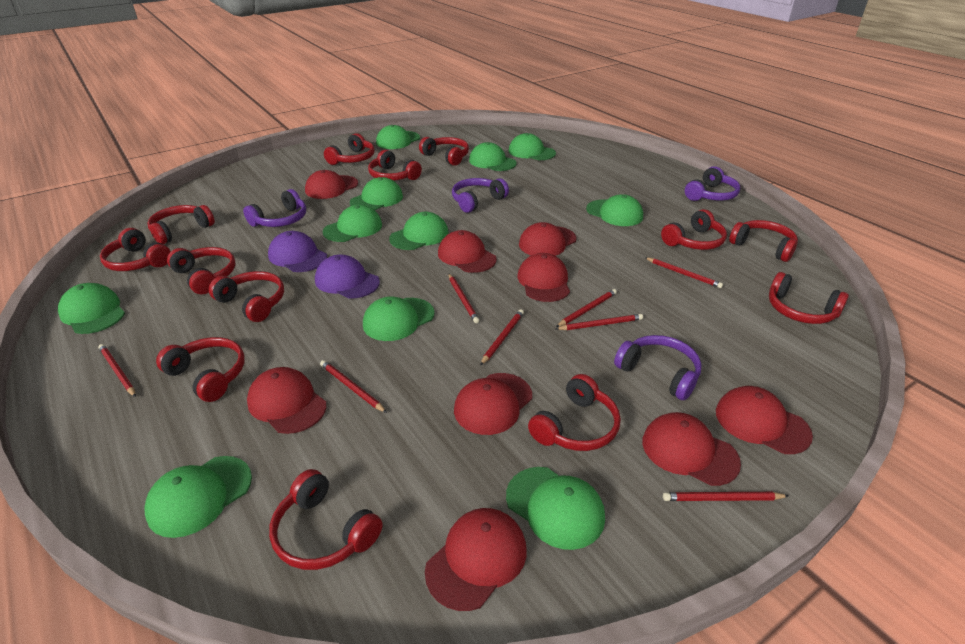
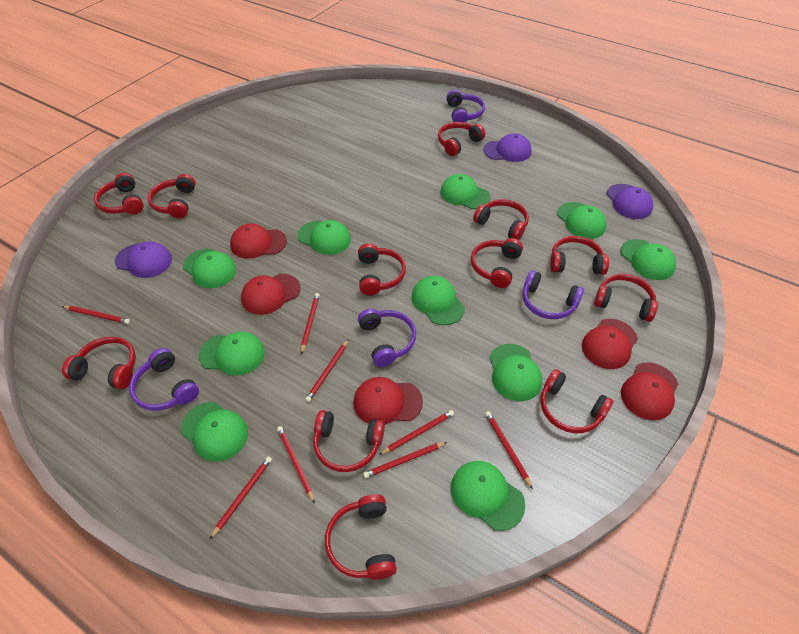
green cap: 11 -> 10
purple cap: 2 -> 3
red cap: 9 -> 5
red headphones: 13 -> 12

